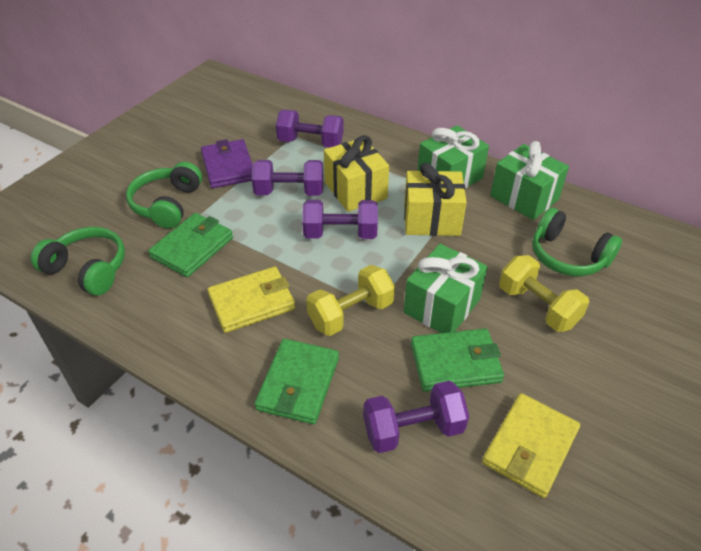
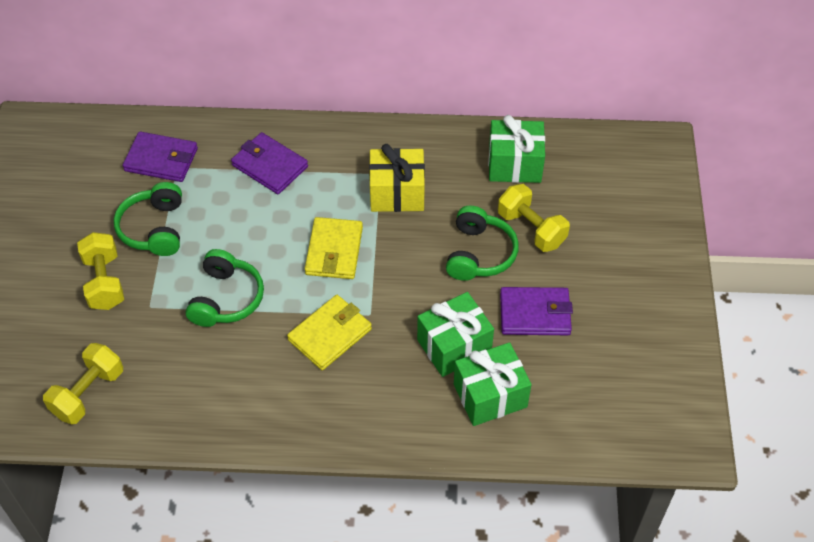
green wallet: 3 -> 0
purple dumbbell: 4 -> 0
purple wallet: 1 -> 3
yellow dumbbell: 2 -> 3
yellow gift: 2 -> 1

